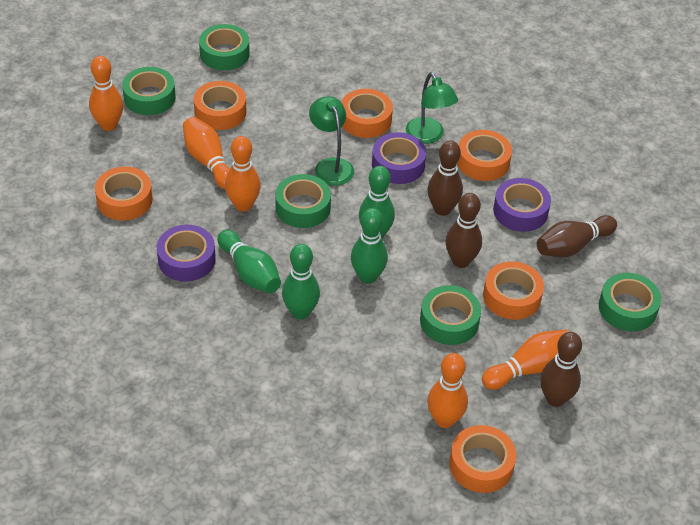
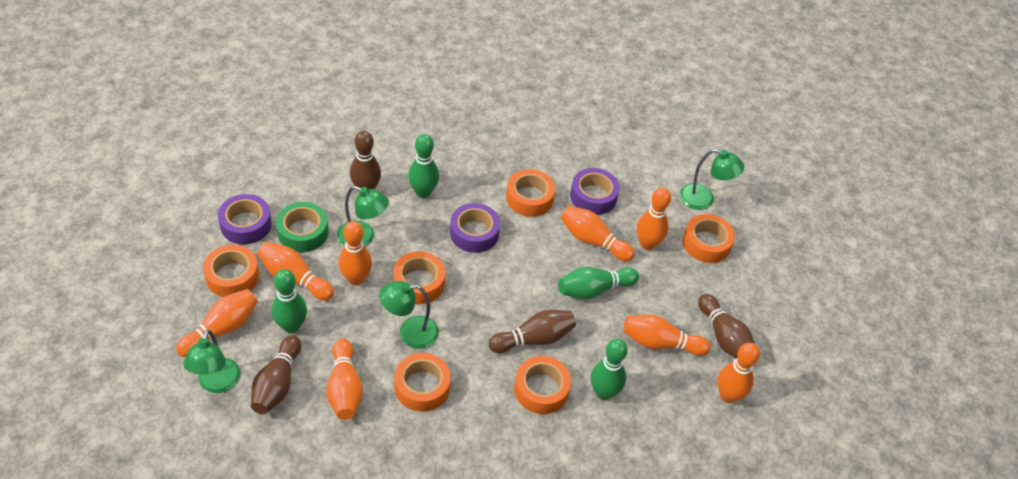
green lamp: 2 -> 4
green tape: 5 -> 1
orange bowling pin: 5 -> 8

